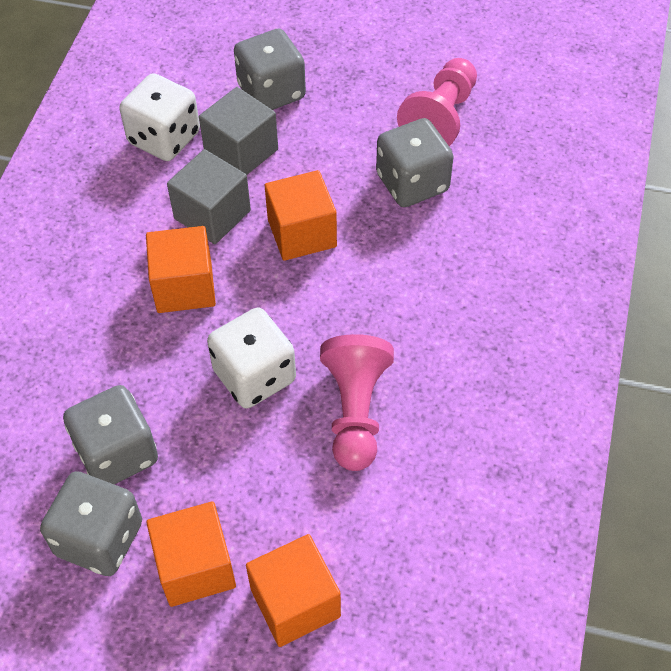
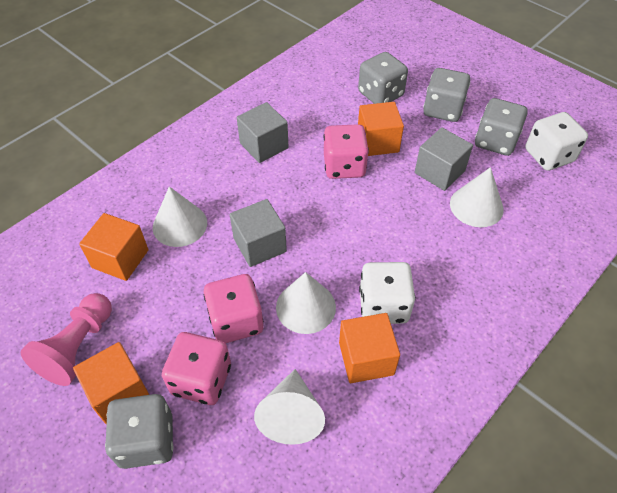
grey cube: 2 -> 3
pink dice: 0 -> 3
pink pawn: 2 -> 1
white cone: 0 -> 4

